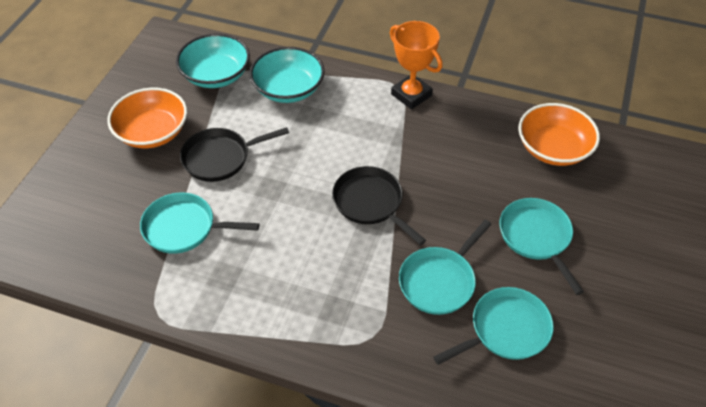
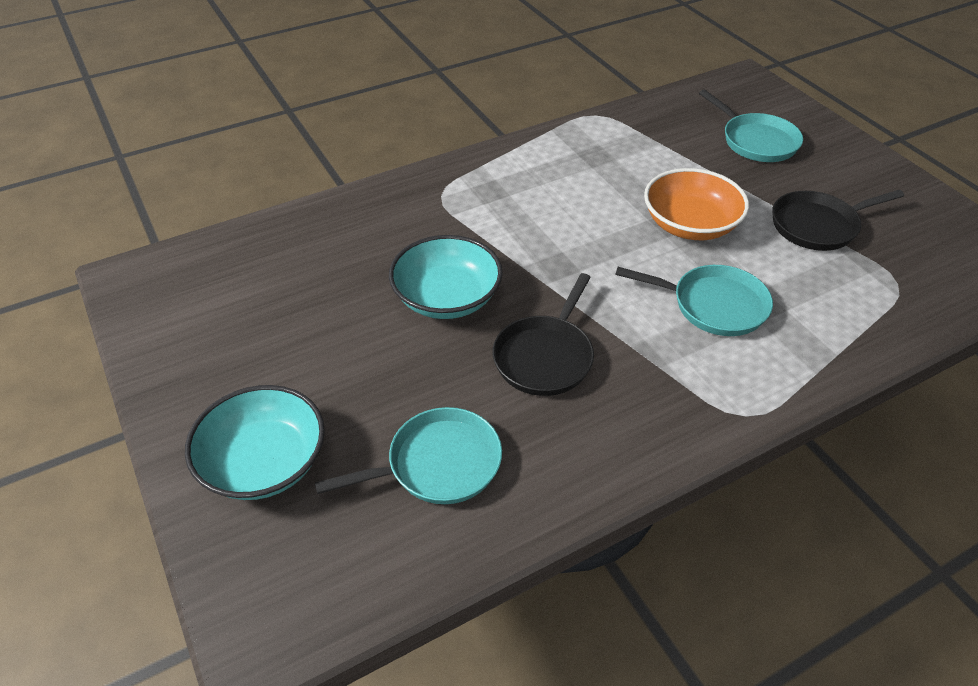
orange bowl: 2 -> 1
orange trophy: 1 -> 0
turquoise pan: 4 -> 3

